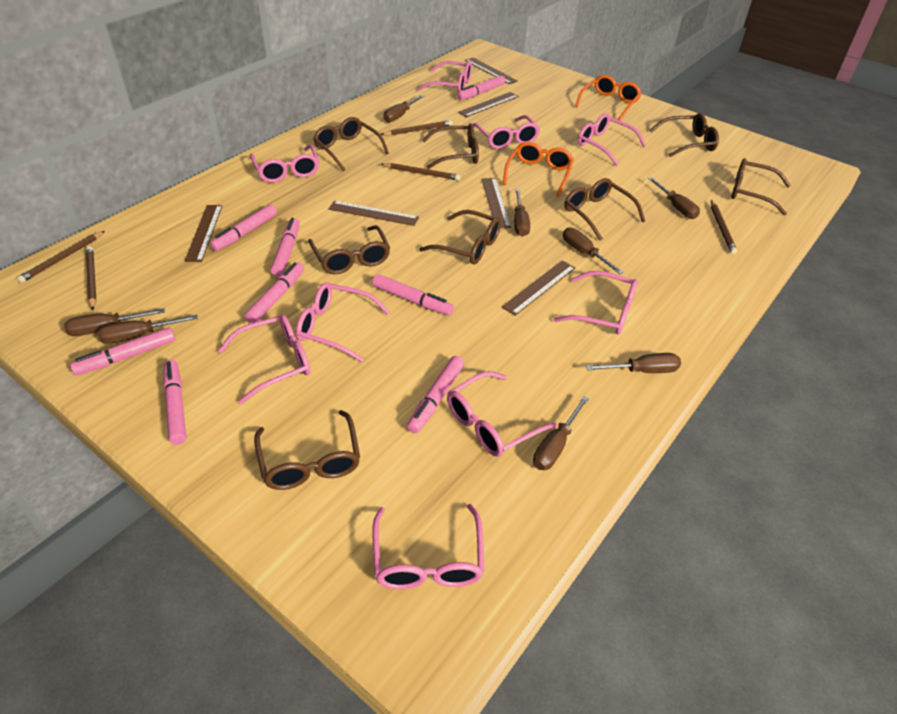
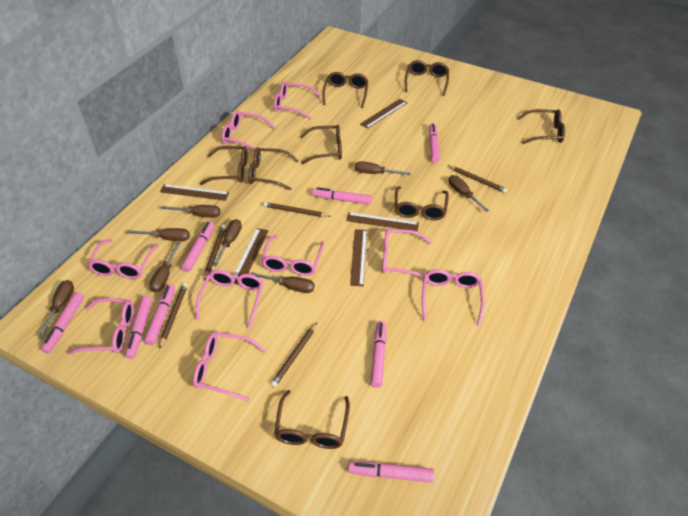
brown ruler: 6 -> 5
orange glasses: 2 -> 0

